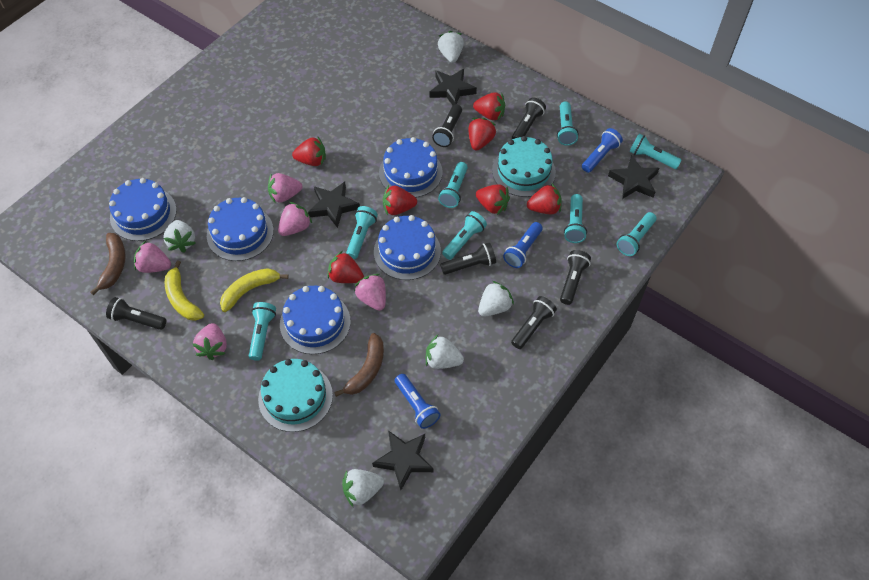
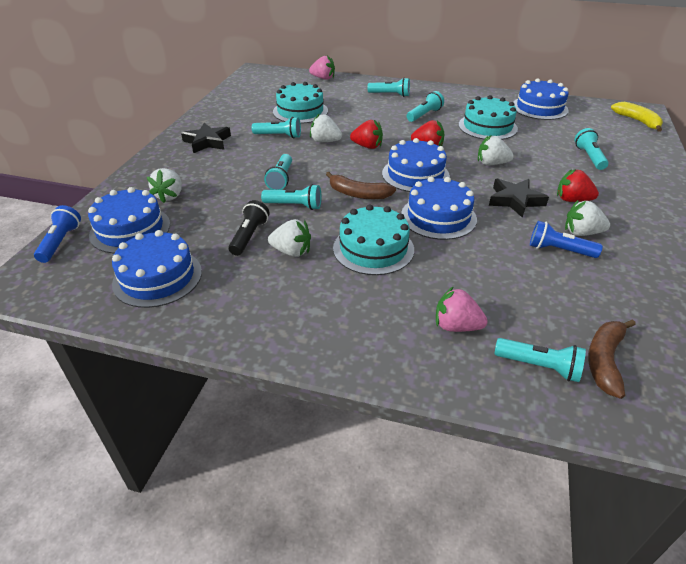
black flashlight: 6 -> 1
black star: 4 -> 2
blue flashlight: 3 -> 2
pink strawberry: 5 -> 2
red strawberry: 7 -> 3
turquoise cake: 2 -> 3
turquoise flashlight: 8 -> 7
yellow banana: 2 -> 1

